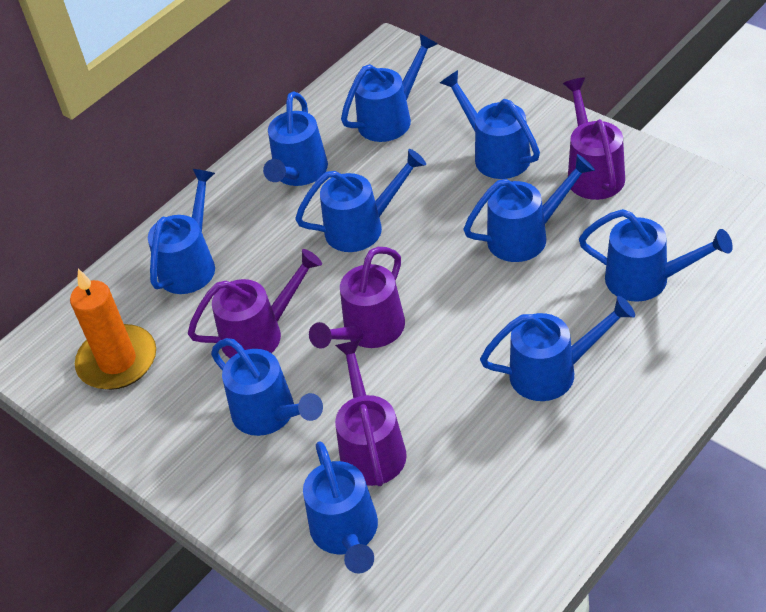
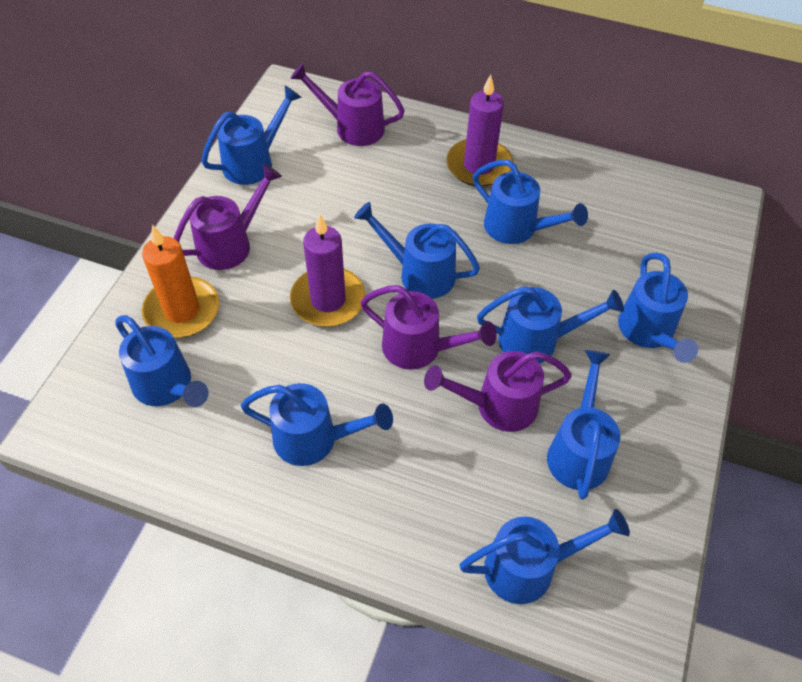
blue watering can: 10 -> 9
purple candle: 0 -> 2

